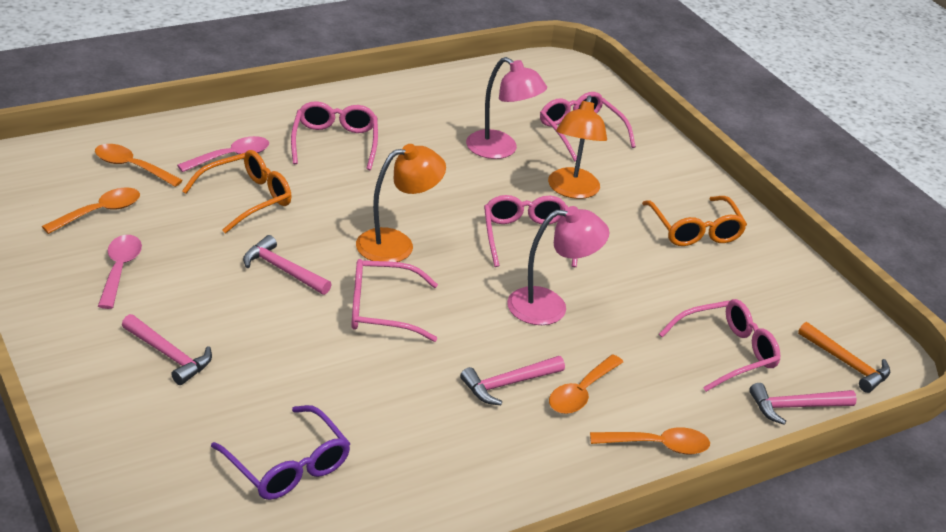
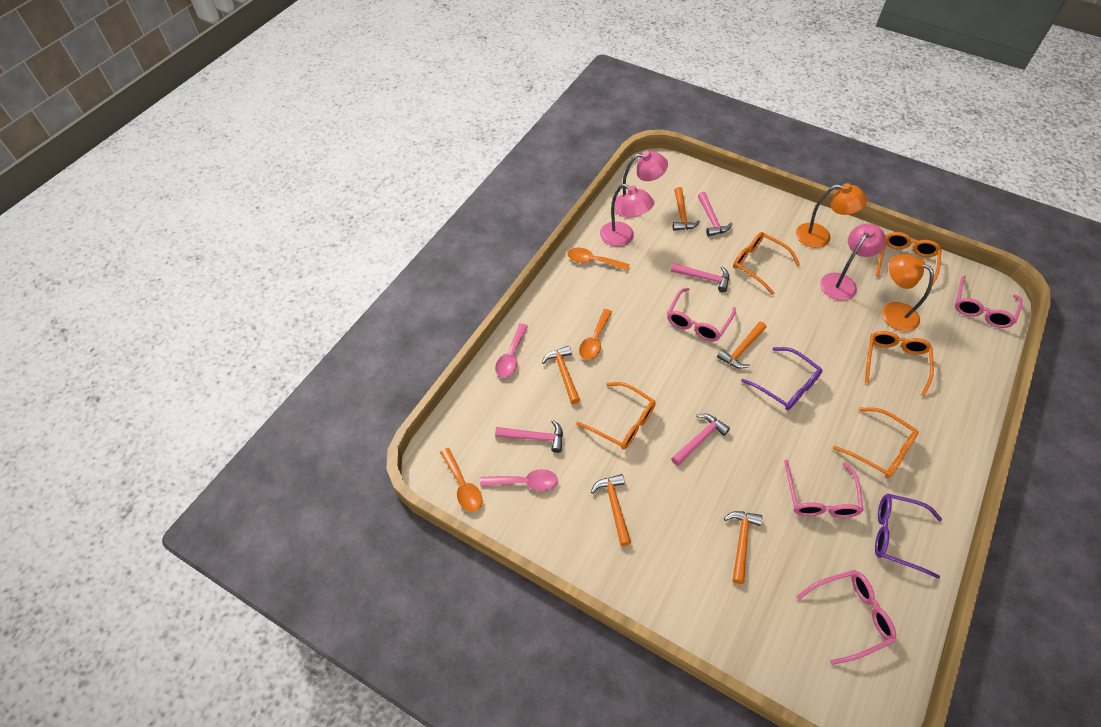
orange glasses: 2 -> 5
orange hammer: 1 -> 5
orange spoon: 4 -> 3
pink glasses: 5 -> 4
pink lamp: 2 -> 3
purple glasses: 1 -> 2

